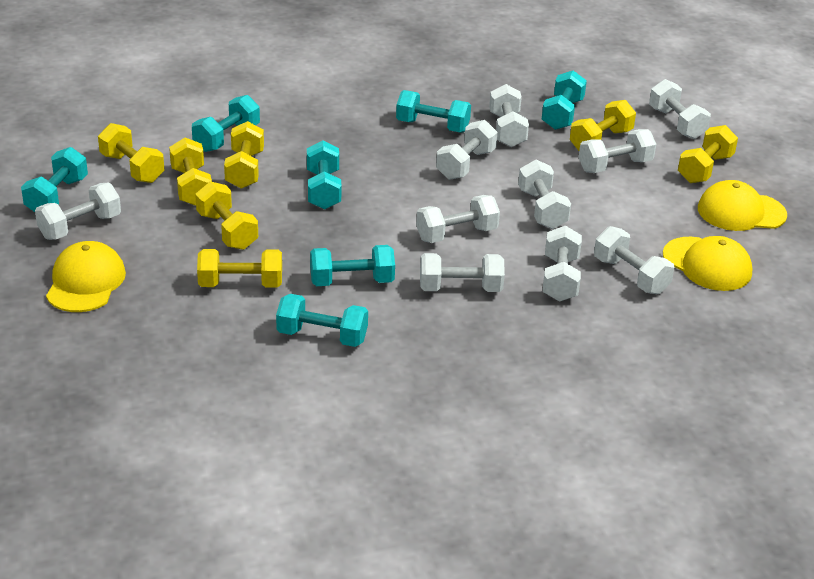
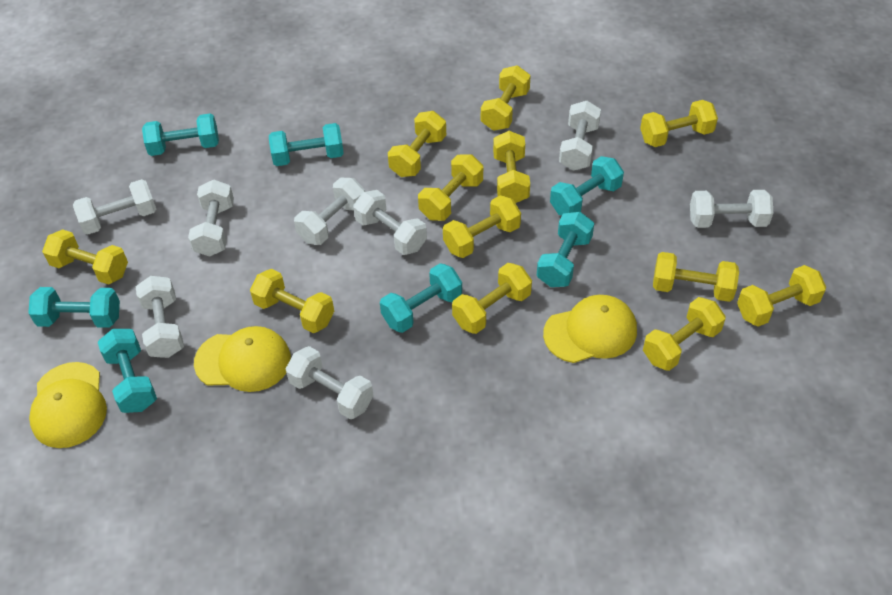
white dumbbell: 10 -> 8
yellow dumbbell: 7 -> 12

